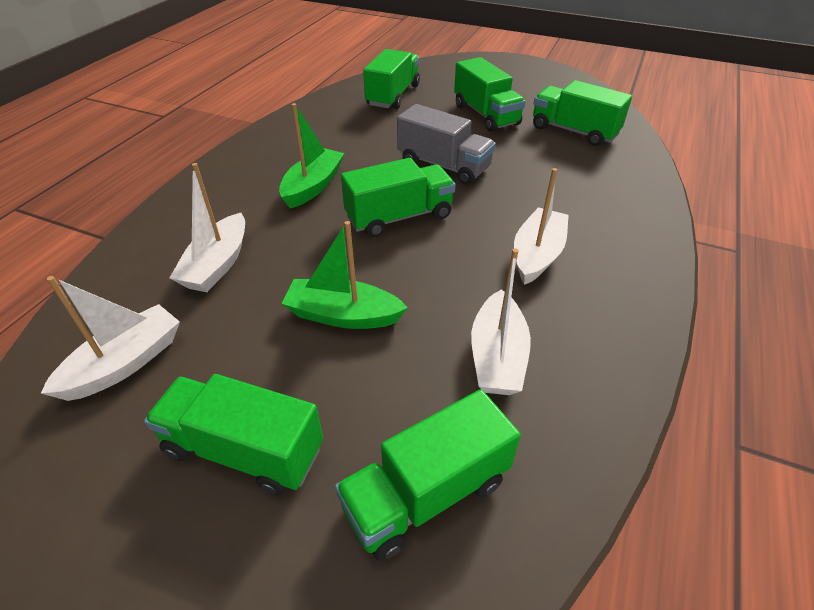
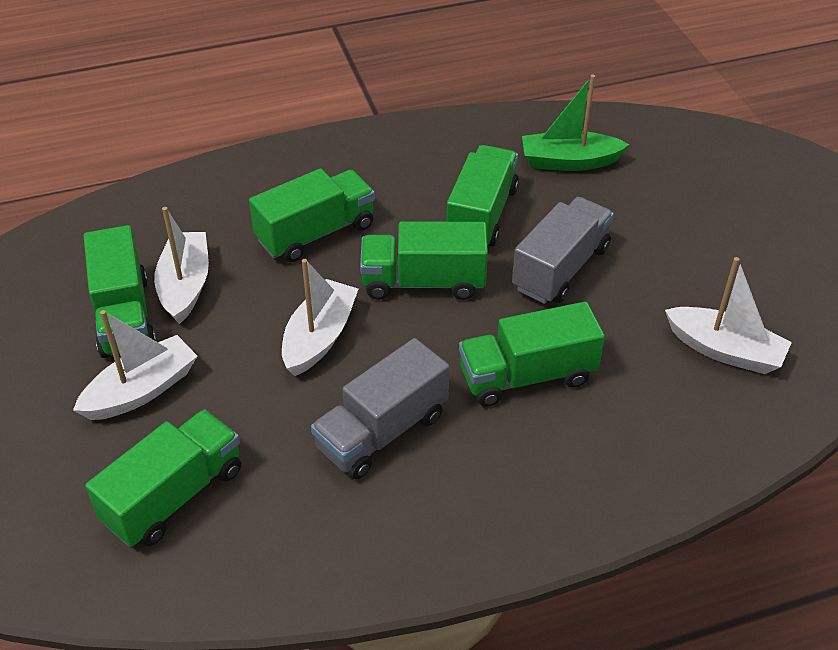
green boat: 2 -> 1
grey truck: 1 -> 2

